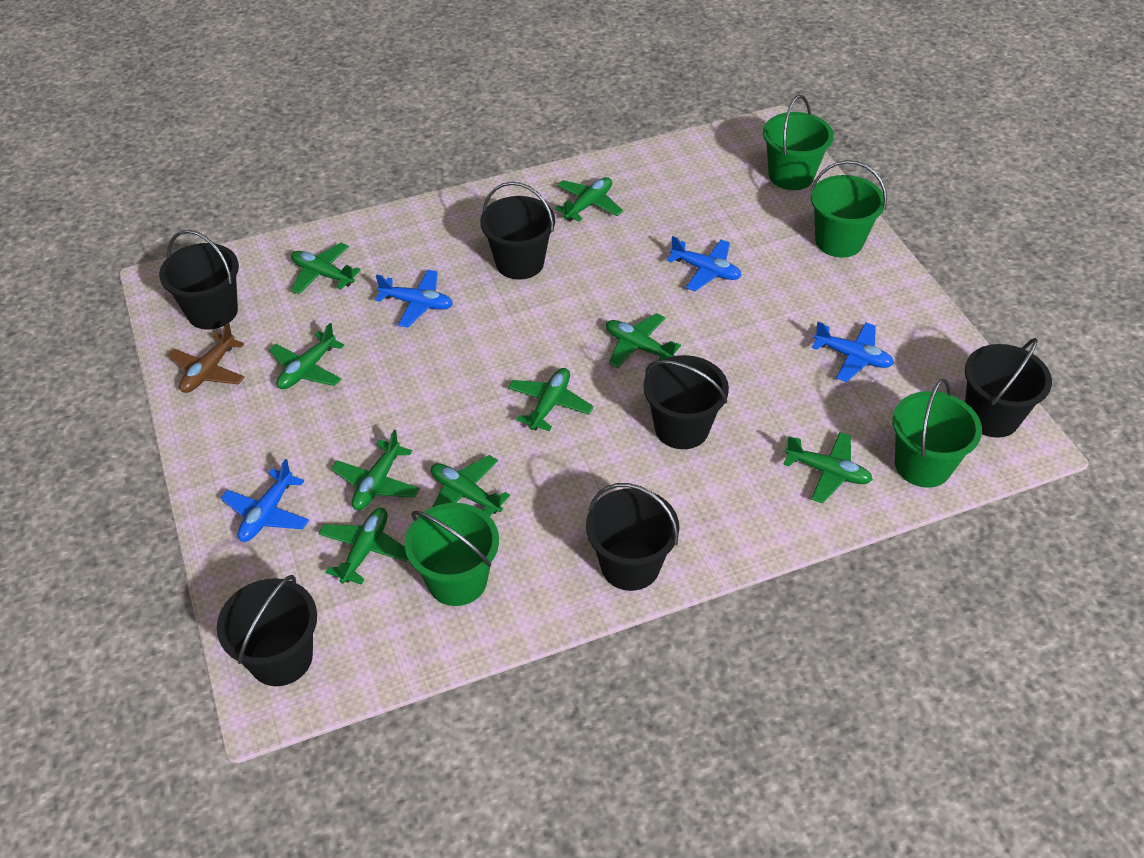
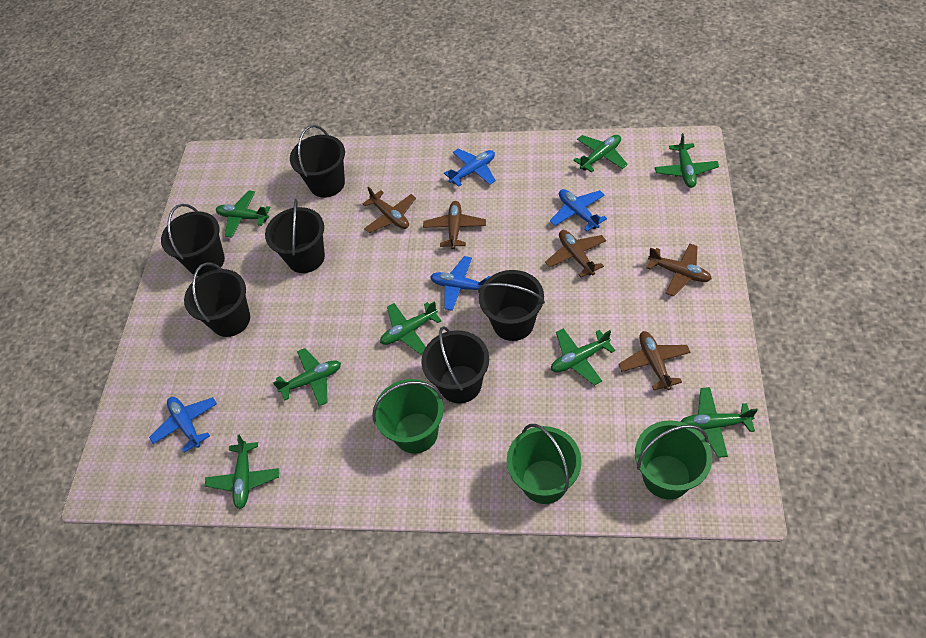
brown plane: 1 -> 5
green bucket: 4 -> 3
green plane: 9 -> 8

